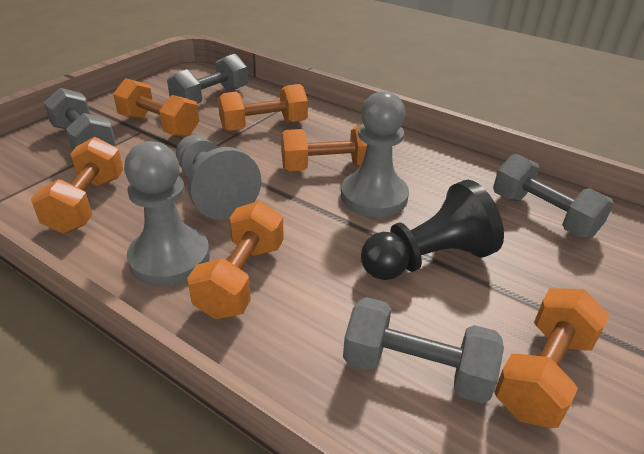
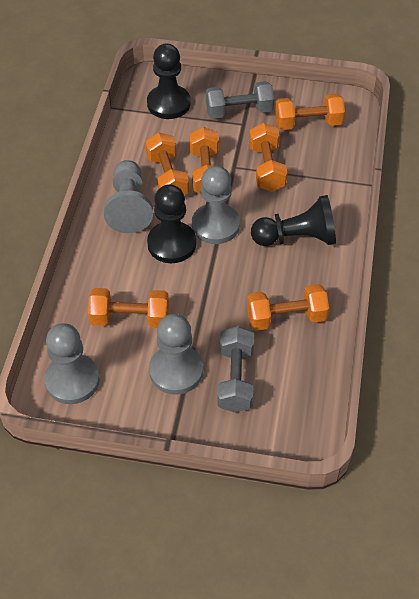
black pawn: 1 -> 3
grey dumbbell: 4 -> 2
grey pawn: 3 -> 4

